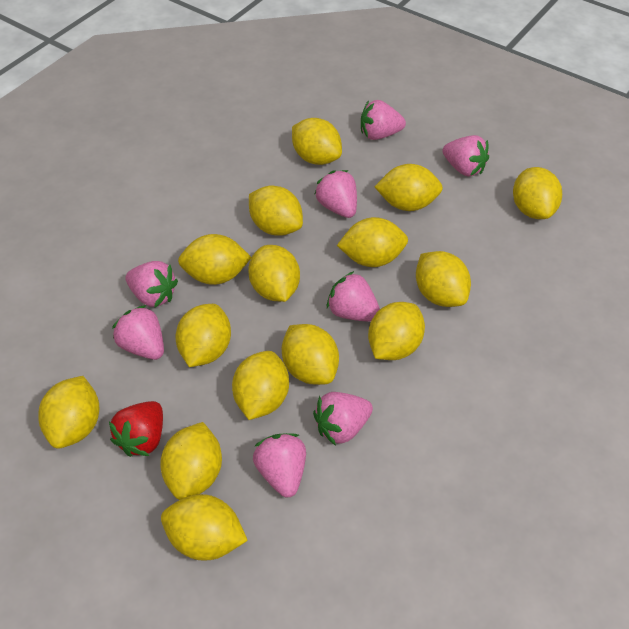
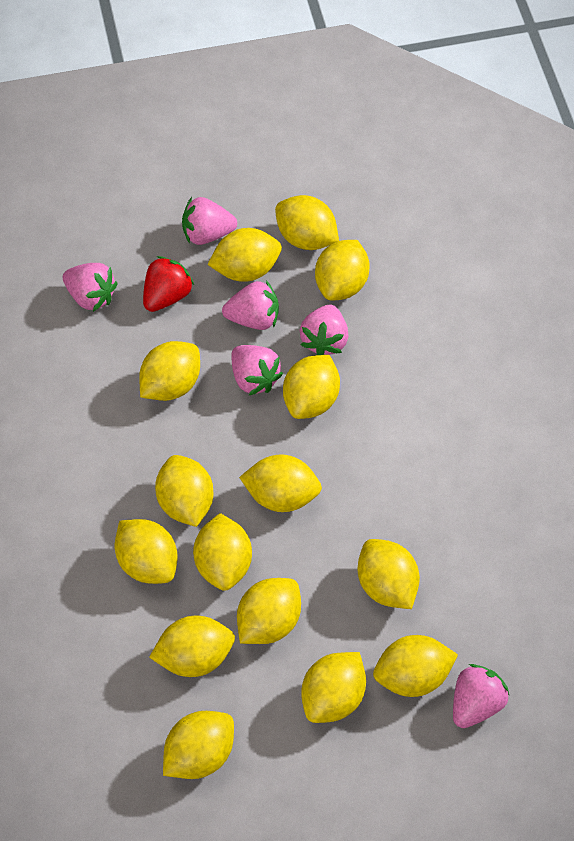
pink strawberry: 8 -> 6

